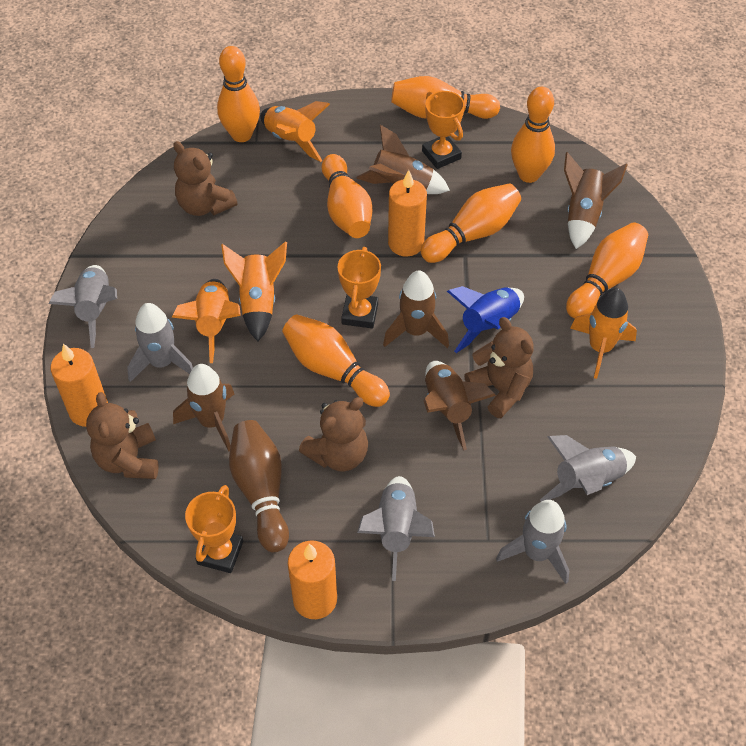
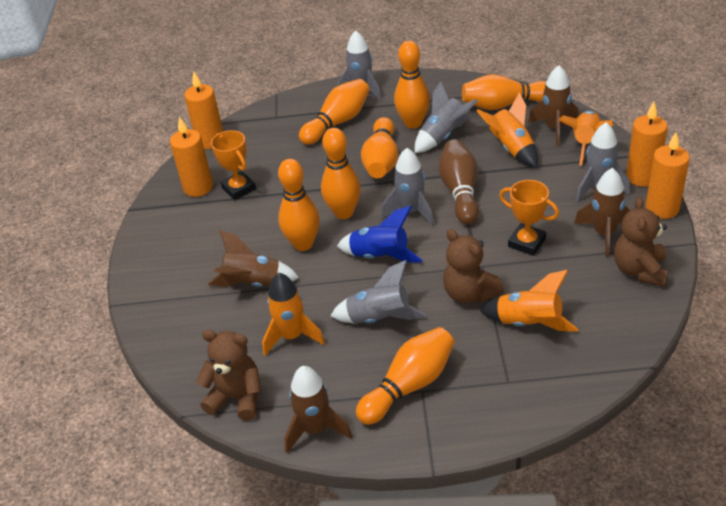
brown rocket: 5 -> 4
brown teddy bear: 4 -> 3
orange candle: 3 -> 4
orange trophy: 3 -> 2

